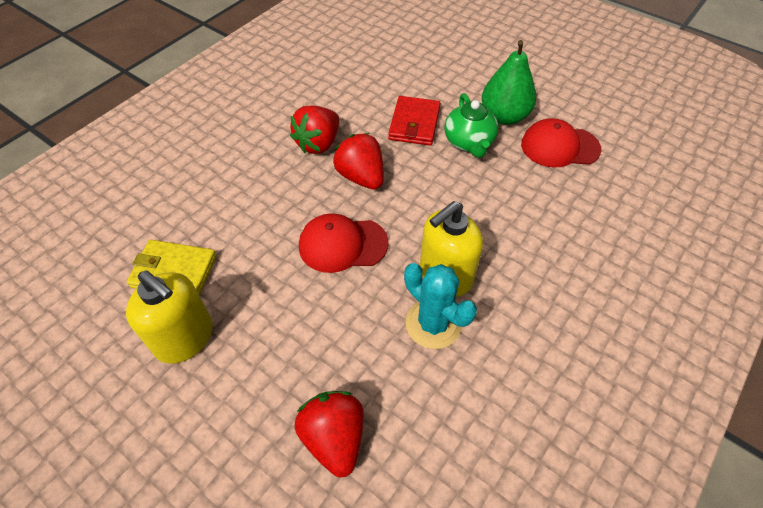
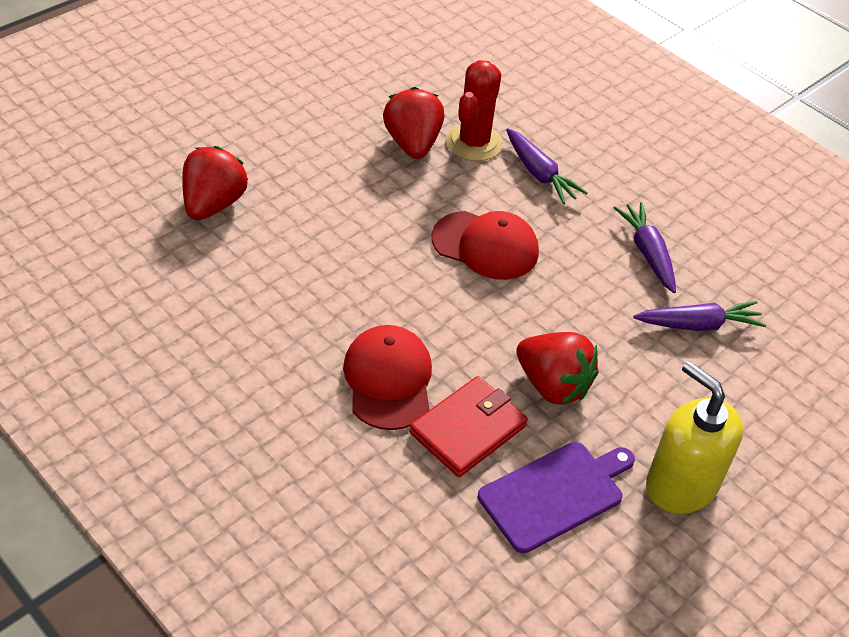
green pear: 1 -> 0
green teapot: 1 -> 0
purple carrot: 0 -> 3
purple cutting board: 0 -> 1
red cactus: 0 -> 1
turquoise cactus: 1 -> 0
yellow soap dispenser: 2 -> 1
yellow wallet: 1 -> 0

